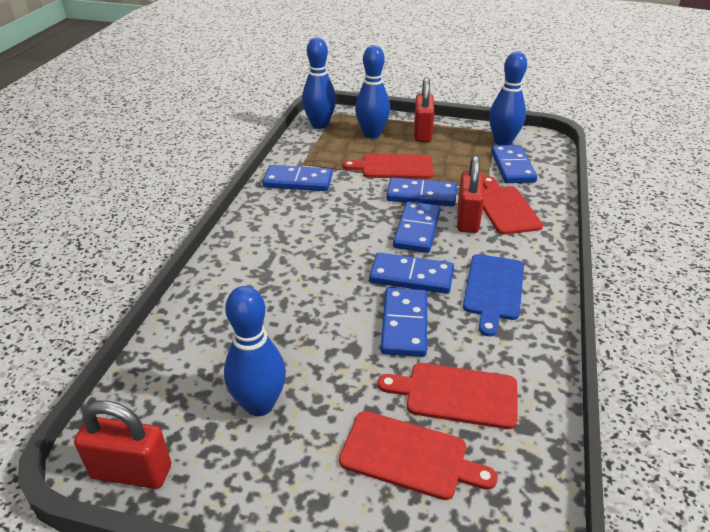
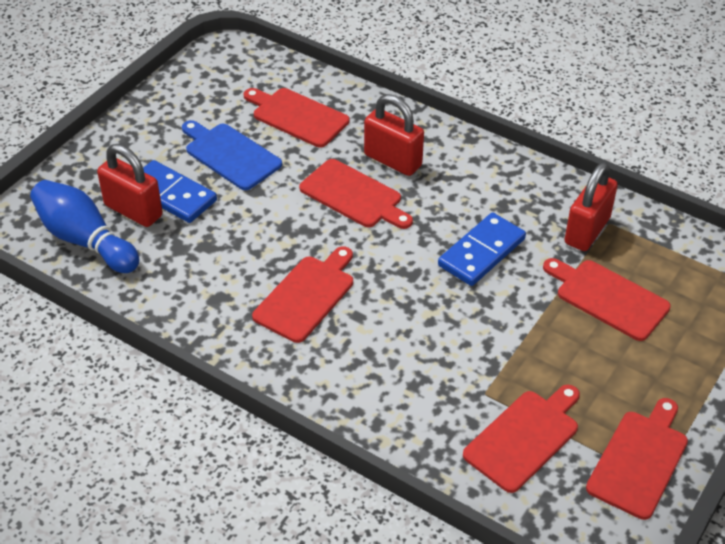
blue bowling pin: 4 -> 1
blue domino: 6 -> 2
red cutting board: 4 -> 6

